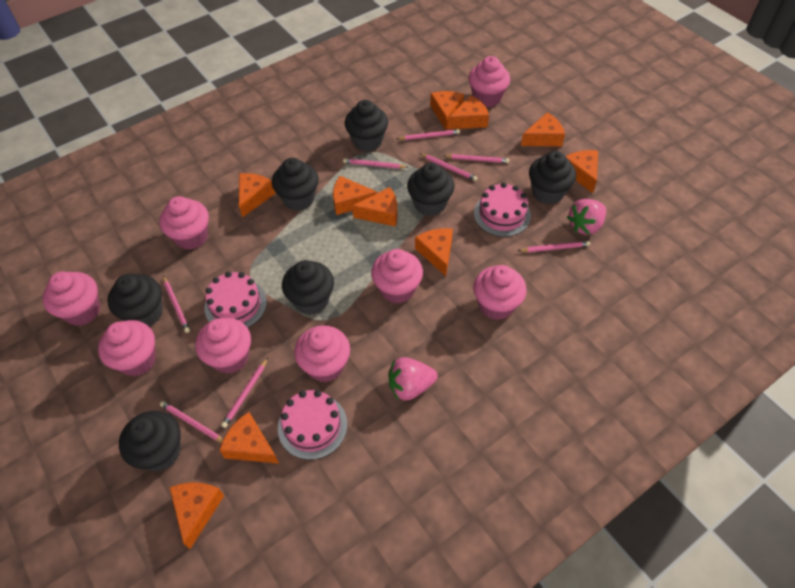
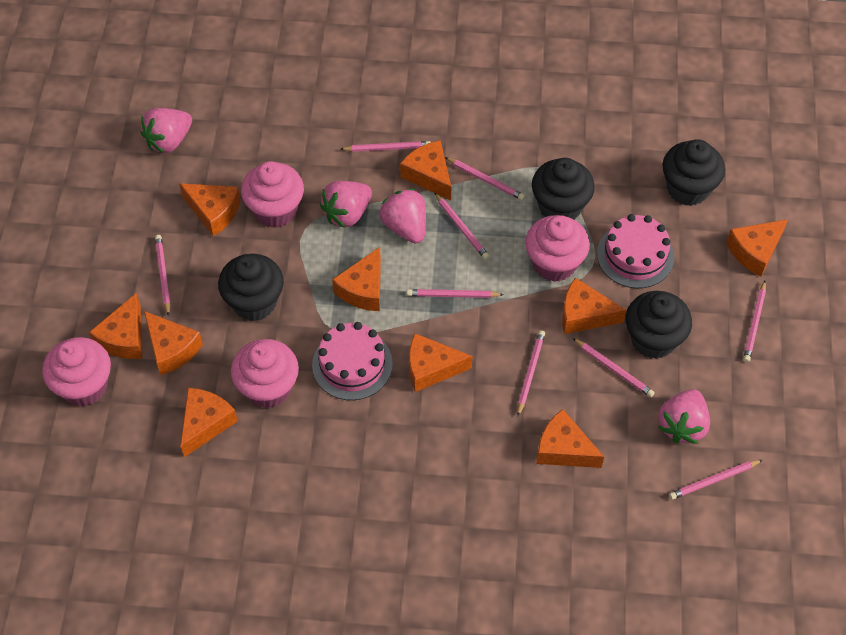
black cupcake: 7 -> 4
pink cake: 3 -> 2
pink cupcake: 8 -> 4
pink pencil: 8 -> 9
pink strawberry: 2 -> 4

